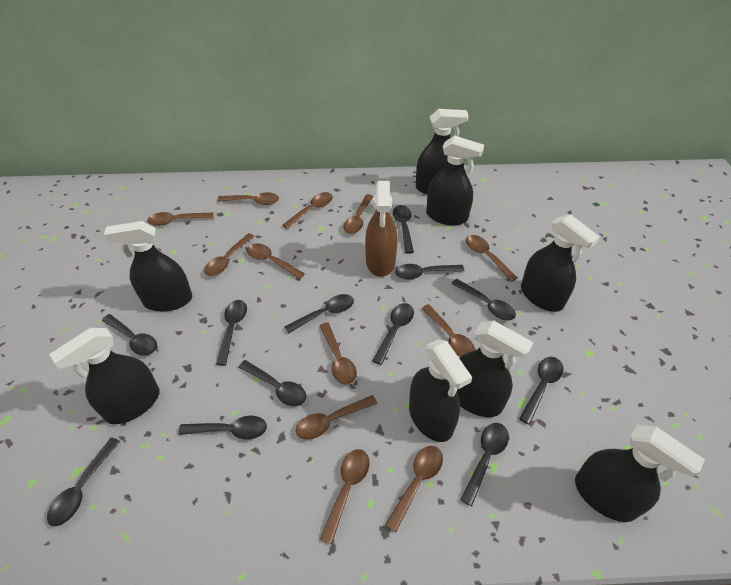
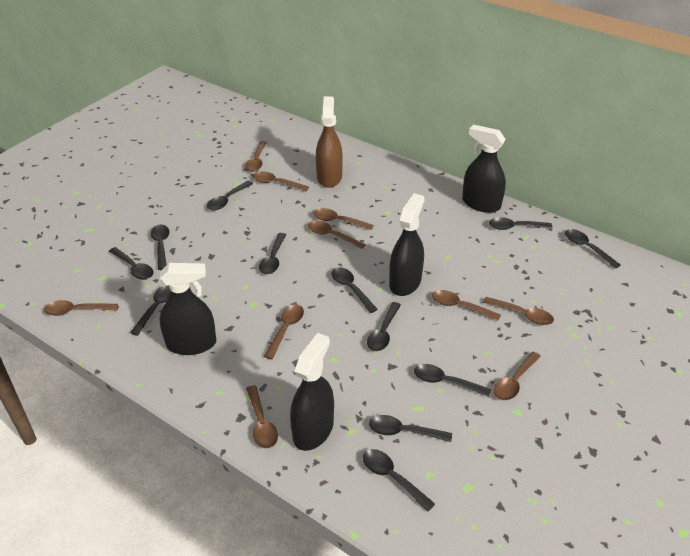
black spray bottle: 8 -> 4
brown spoon: 12 -> 10

